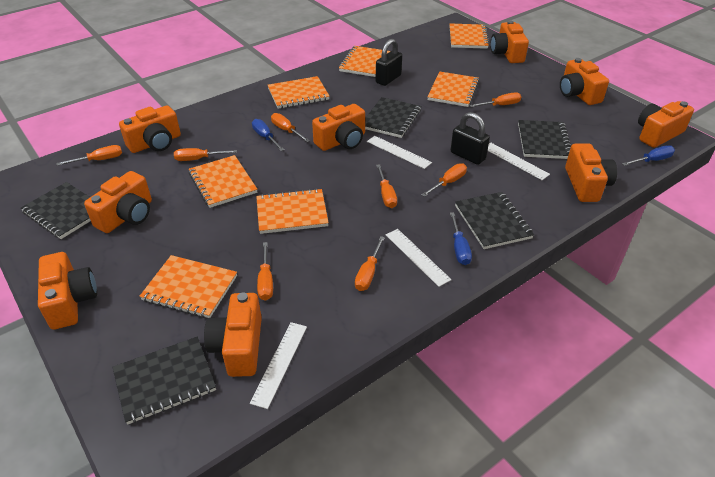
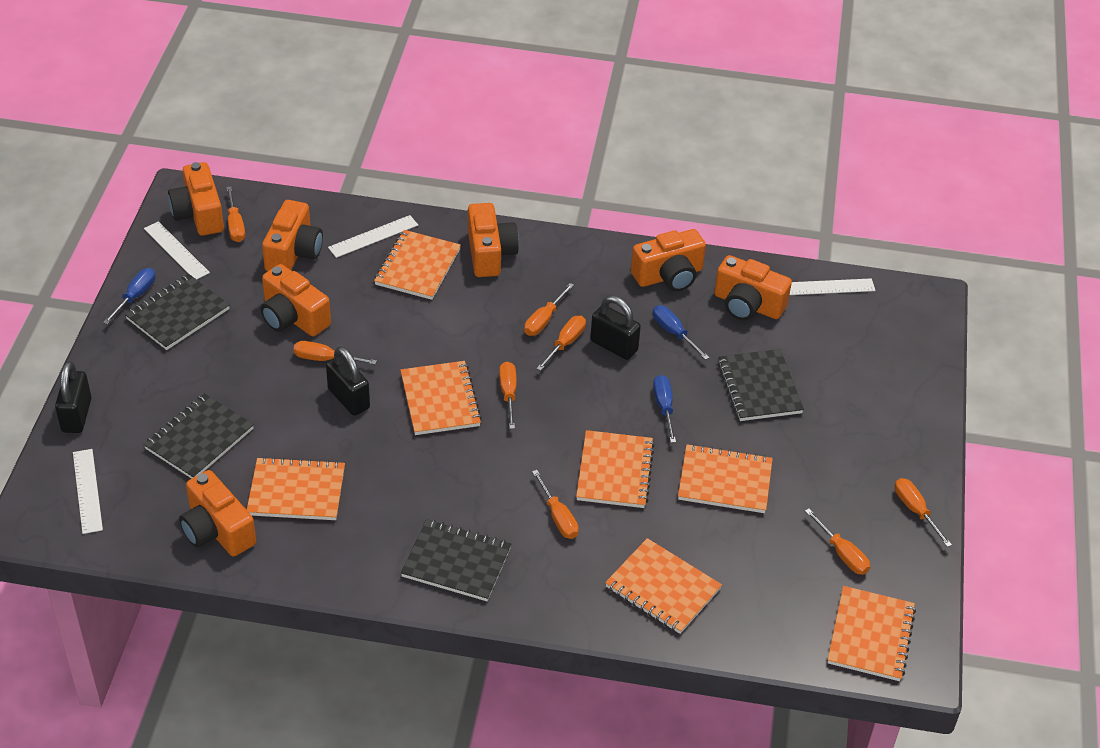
black notebook: 5 -> 4
black padlock: 2 -> 3
orange camera: 9 -> 7

